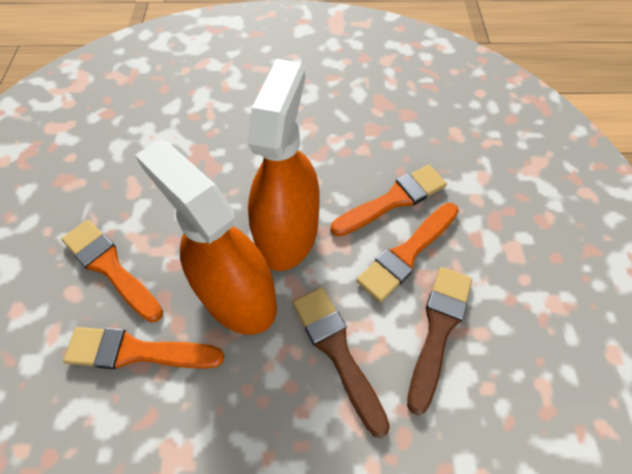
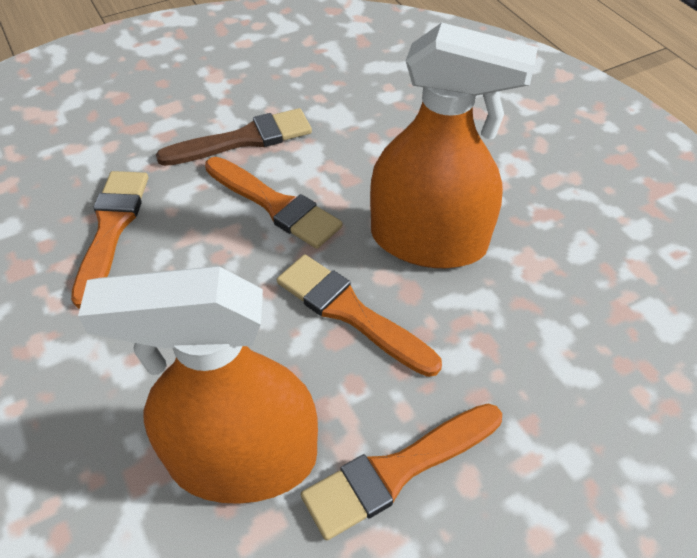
brown brush: 2 -> 1

